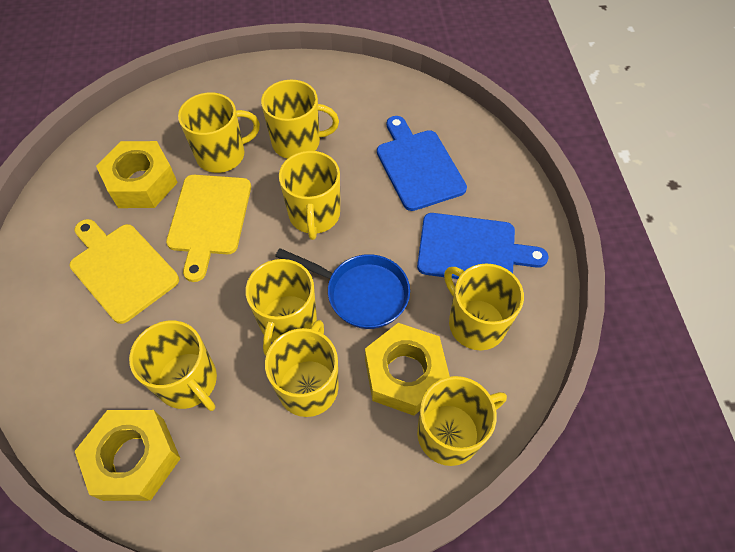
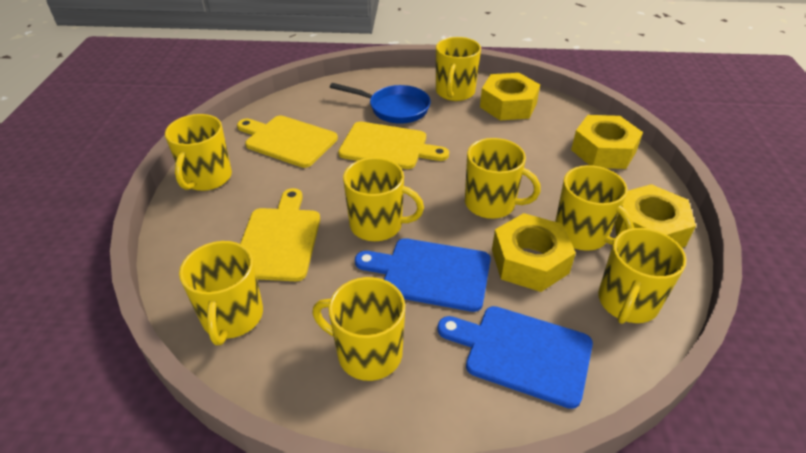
yellow cutting board: 2 -> 3
yellow nut: 3 -> 4

